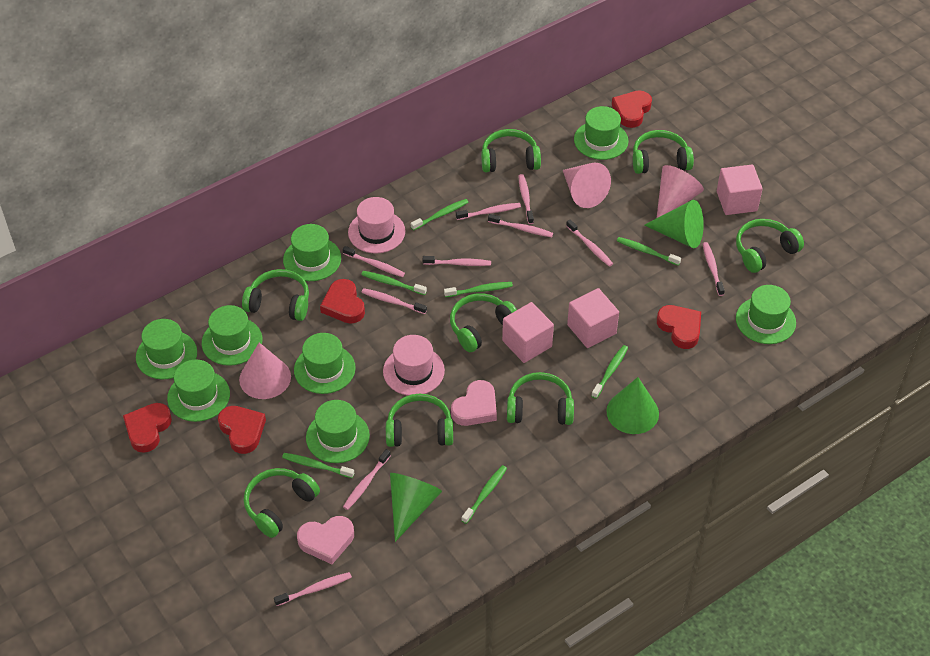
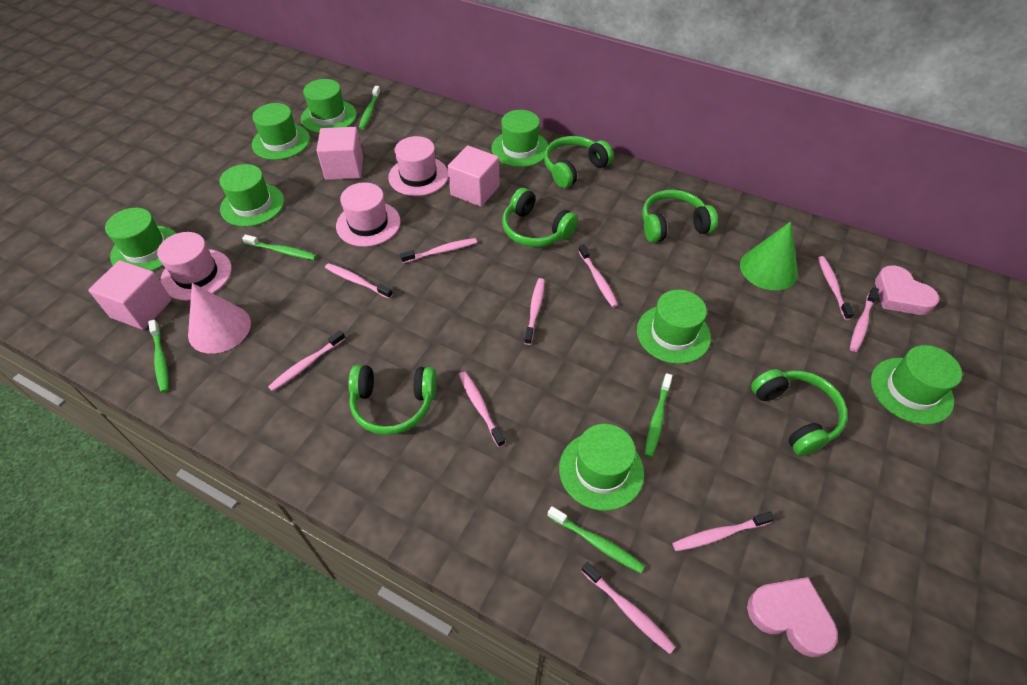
green cone: 3 -> 1
green headphones: 8 -> 5
green toothbrush: 7 -> 5
pink cone: 3 -> 1
pink hat: 2 -> 3
red heart: 5 -> 0

